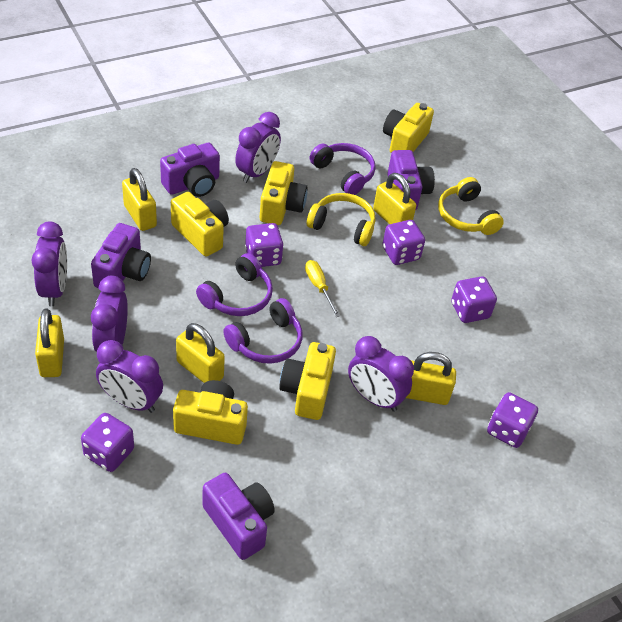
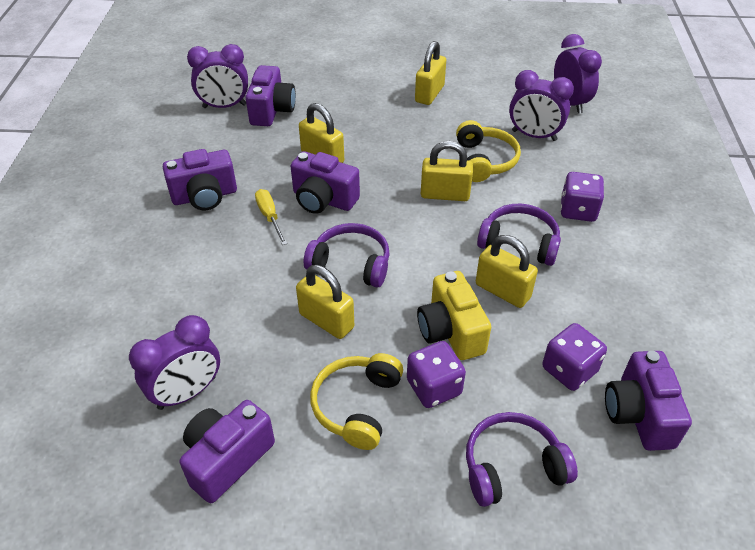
purple camera: 4 -> 5
purple clock: 5 -> 4
purple dice: 5 -> 3
yellow camera: 5 -> 1

